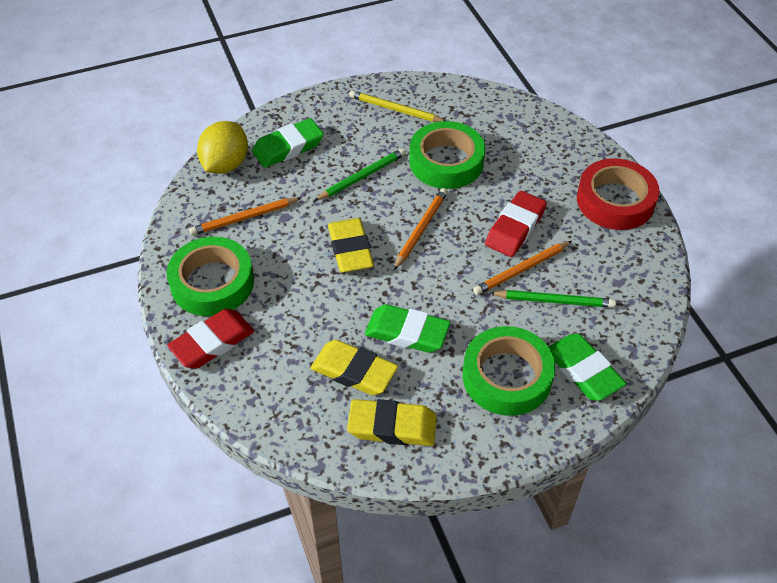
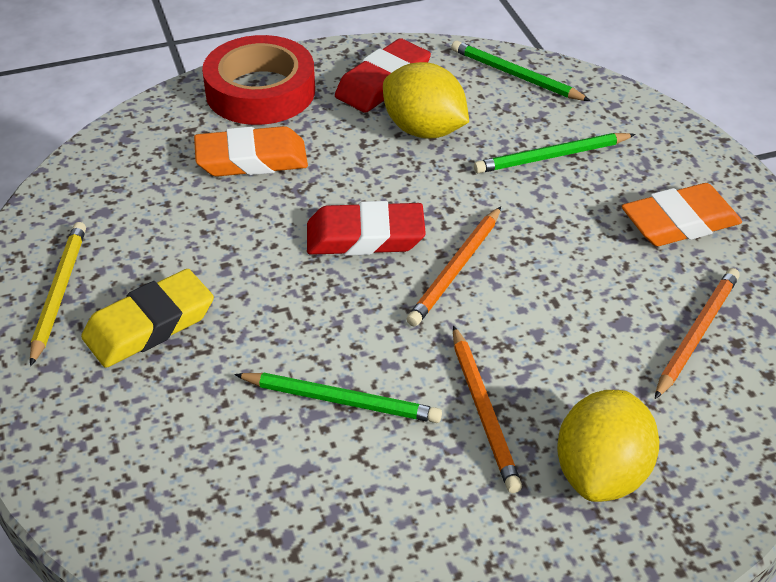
green eraser: 3 -> 0
green pencil: 2 -> 3
green tape: 3 -> 0
orange eraser: 0 -> 2
yellow eraser: 3 -> 1
yellow lemon: 1 -> 2

